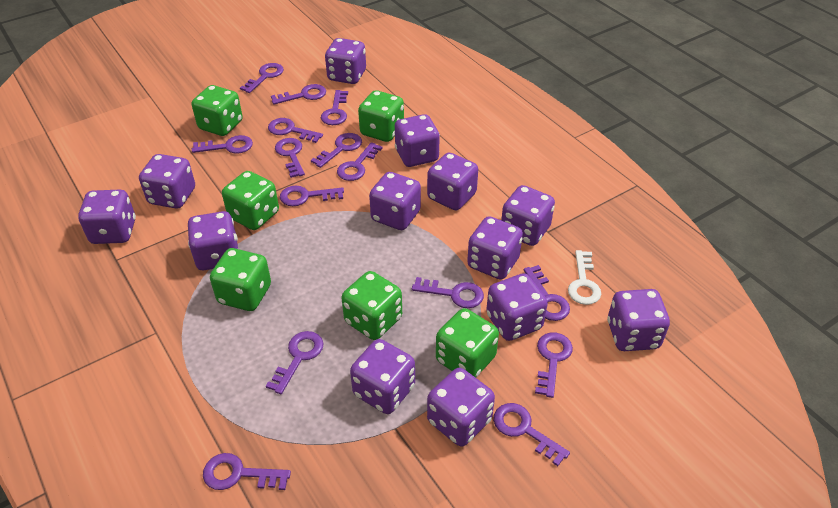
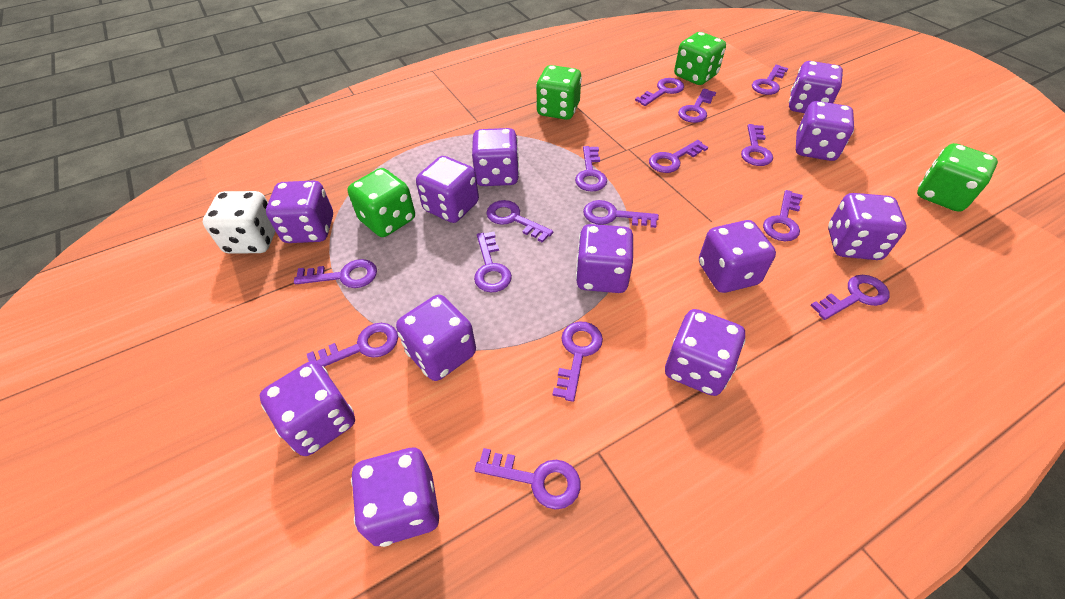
green dice: 6 -> 4
purple dice: 13 -> 12
white dice: 0 -> 1
white key: 1 -> 0

